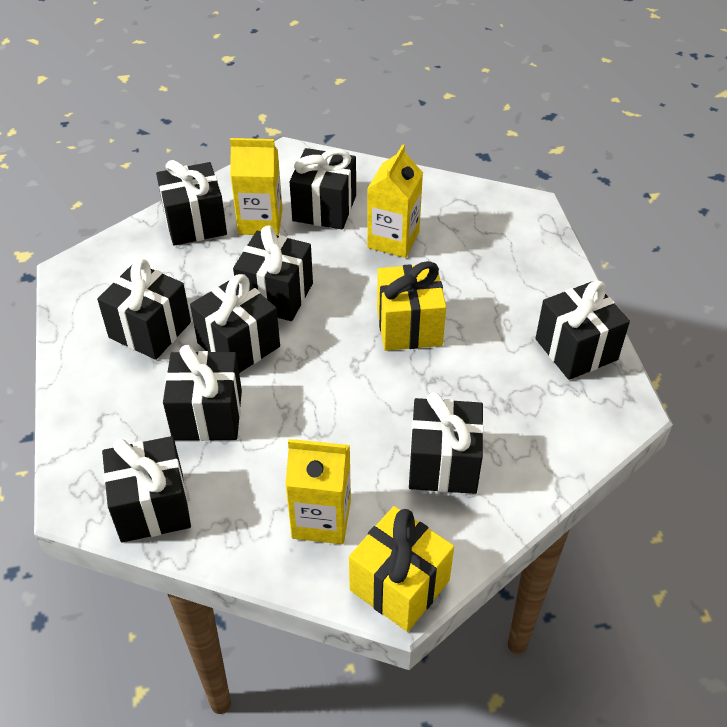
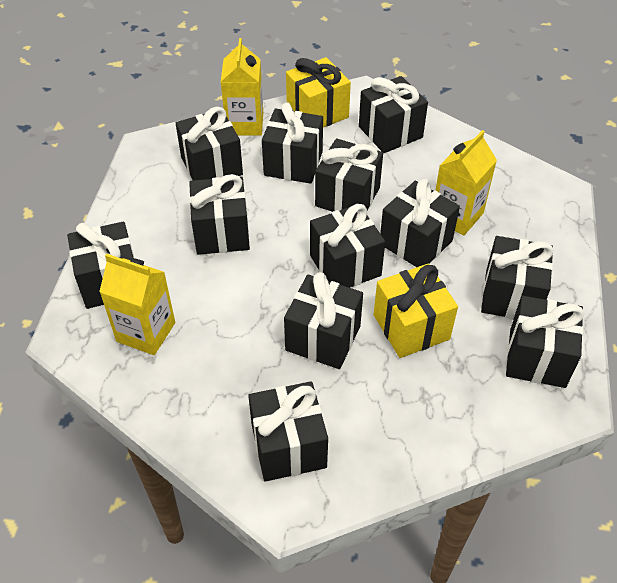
black gift: 9 -> 12

